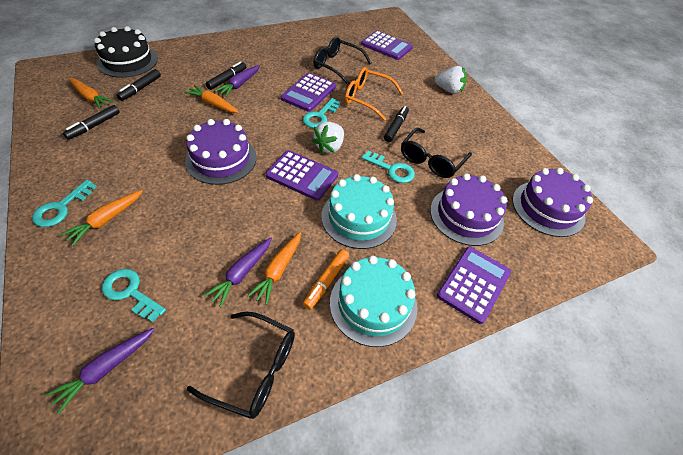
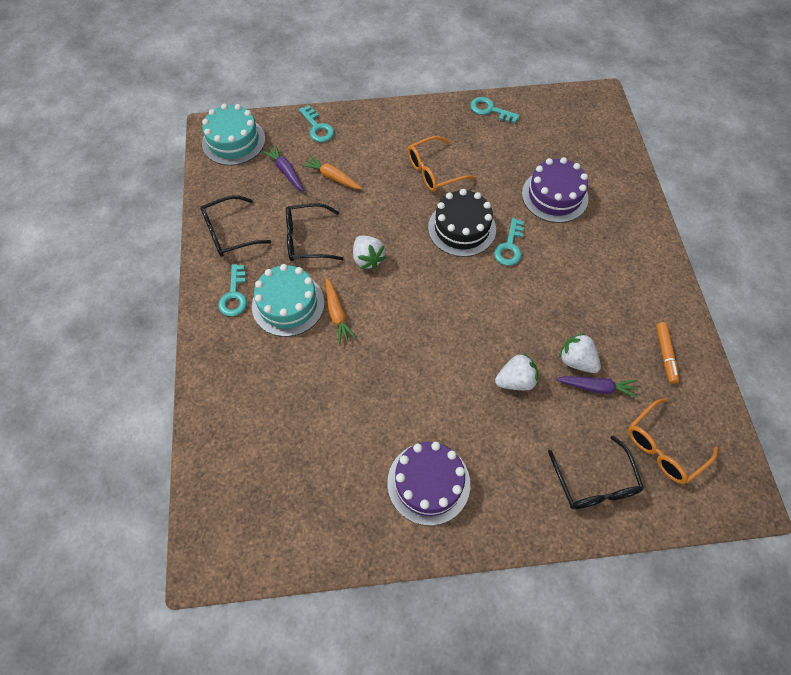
black marker: 4 -> 0
orange carrot: 4 -> 2
orange glasses: 1 -> 2
purple cake: 3 -> 2
purple calculator: 4 -> 0
purple carrot: 3 -> 2
white strawberry: 2 -> 3

